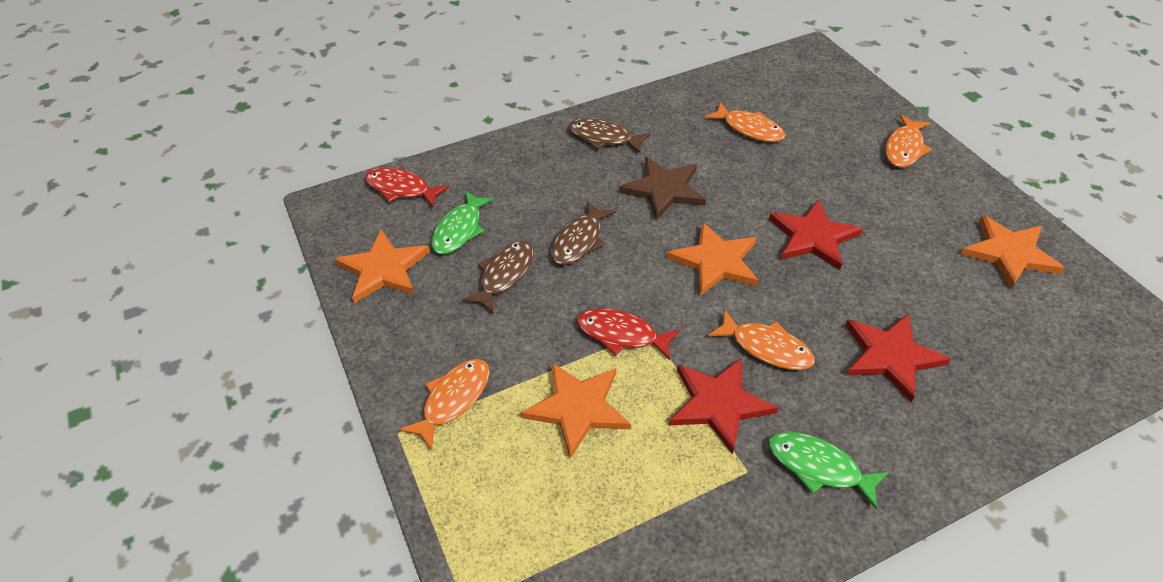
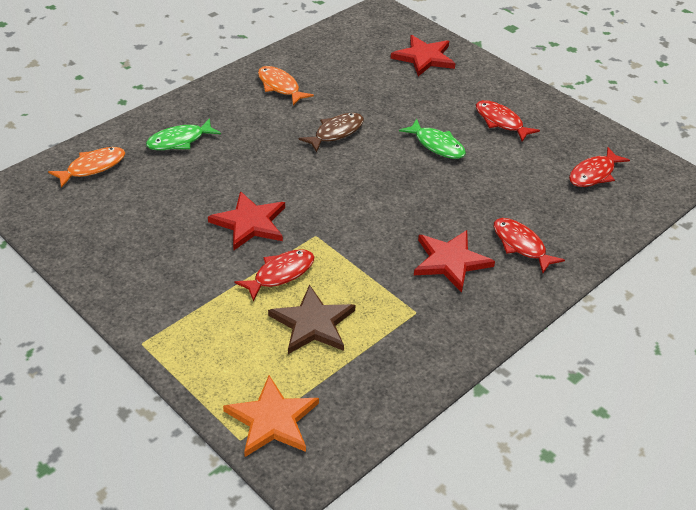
brown fish: 3 -> 1
orange fish: 4 -> 2
orange star: 4 -> 1
red fish: 2 -> 4

